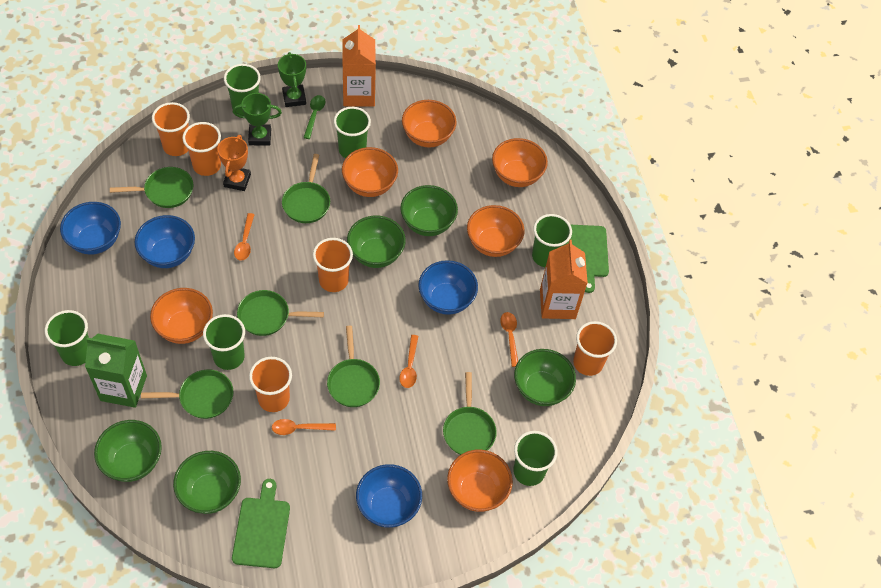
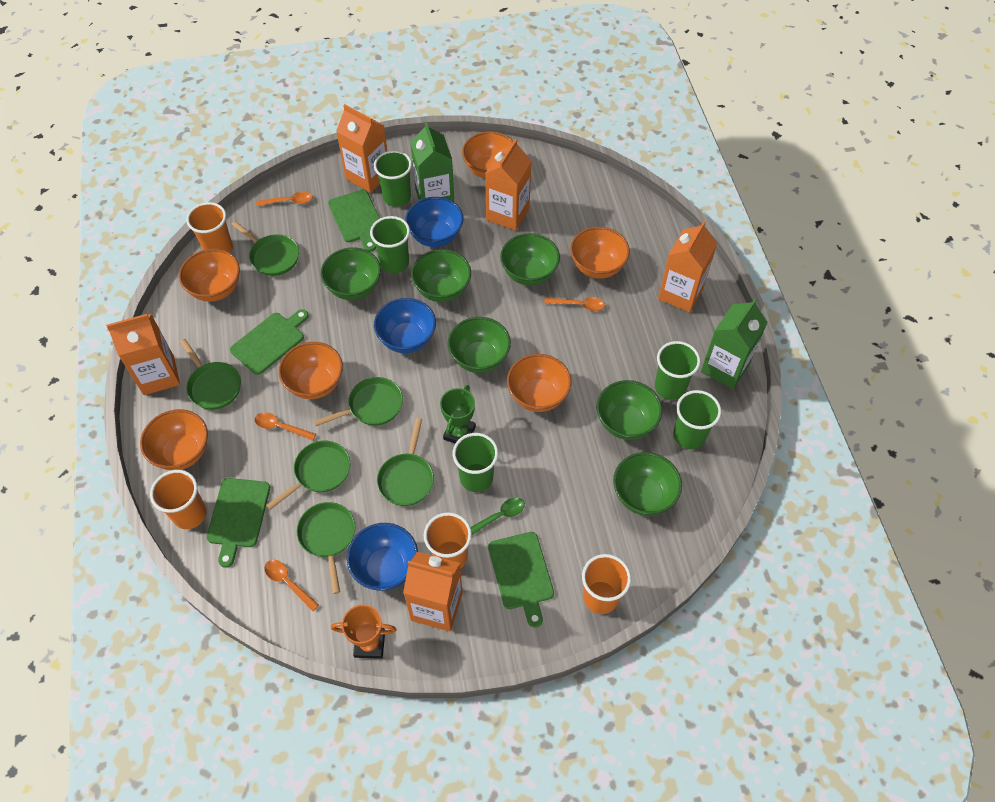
blue bowl: 4 -> 3
green bowl: 5 -> 6
green carton: 1 -> 2
green cup: 6 -> 5
green cutting board: 2 -> 4
green trophy: 2 -> 1
orange carton: 2 -> 5
orange cup: 5 -> 4

